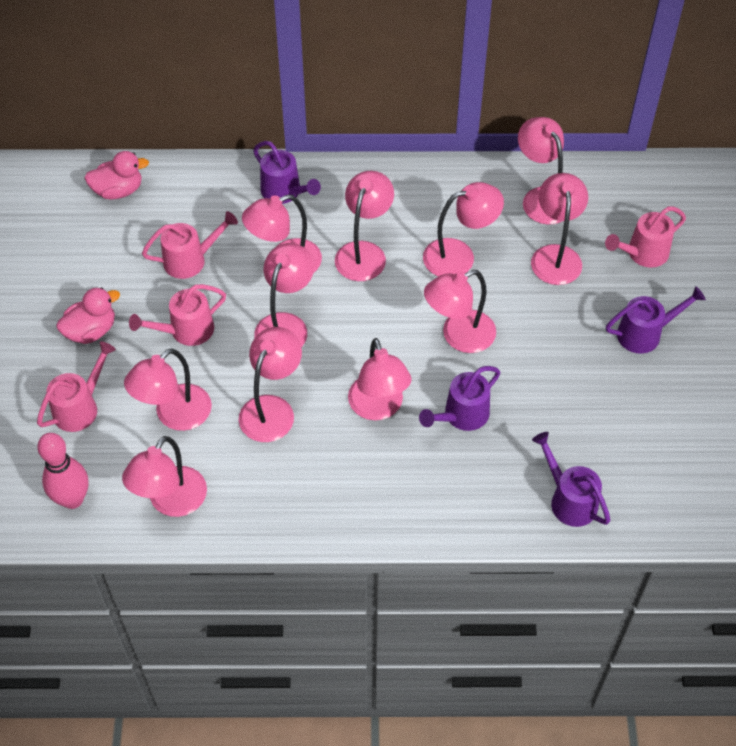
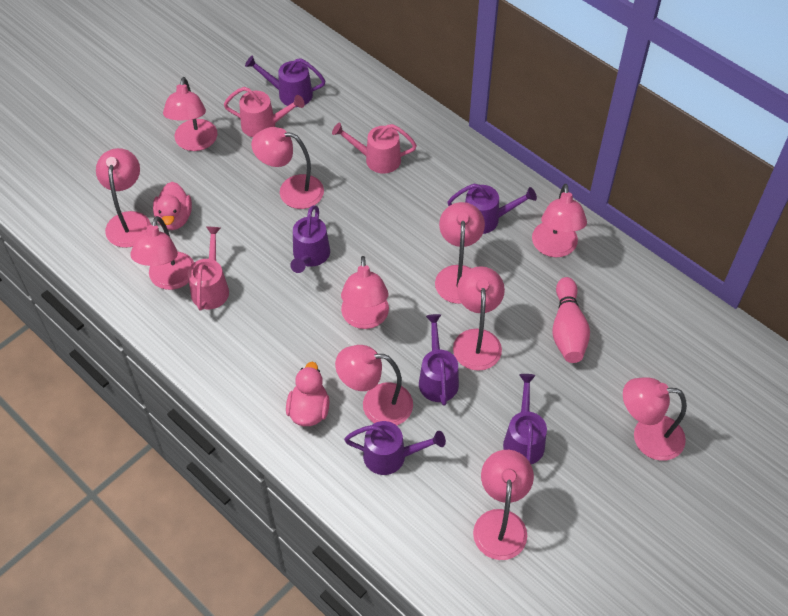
pink watering can: 4 -> 3
purple watering can: 4 -> 6

